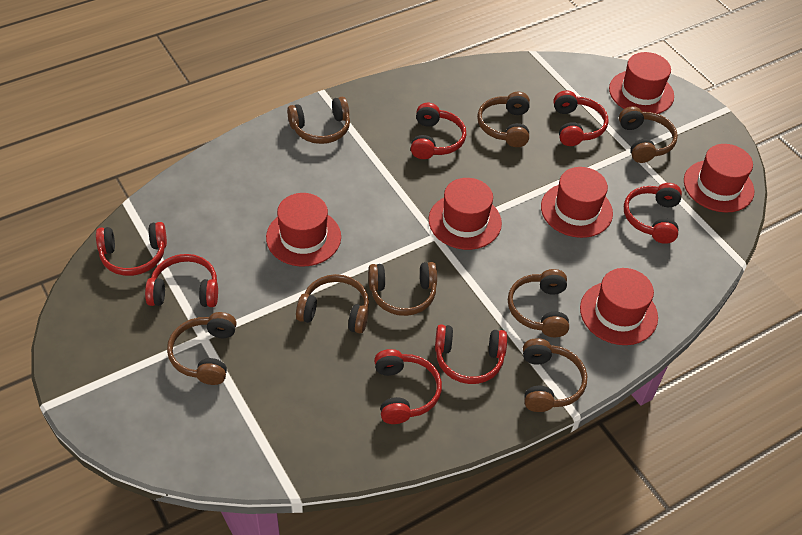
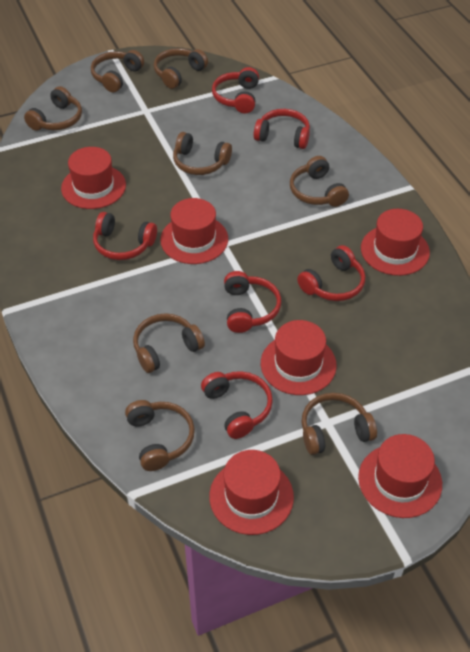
red headphones: 7 -> 6

